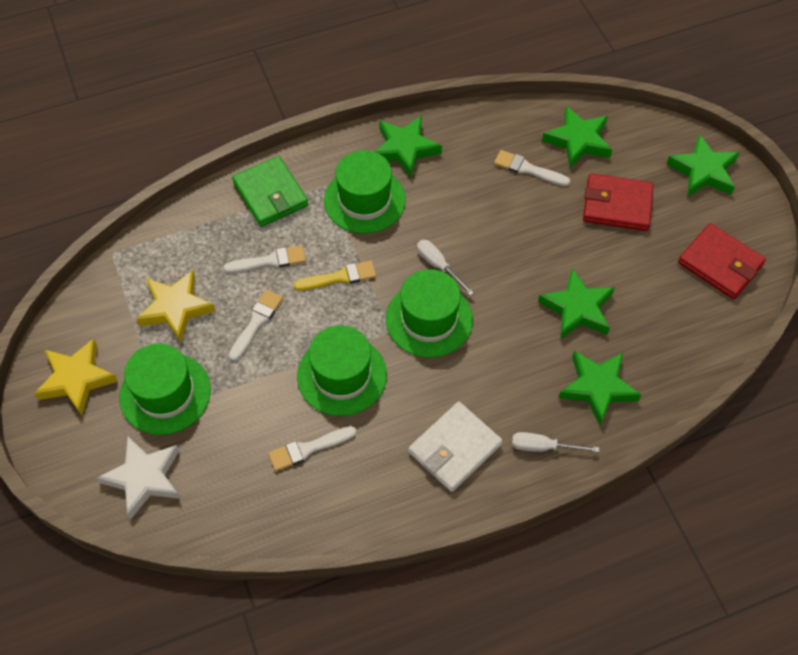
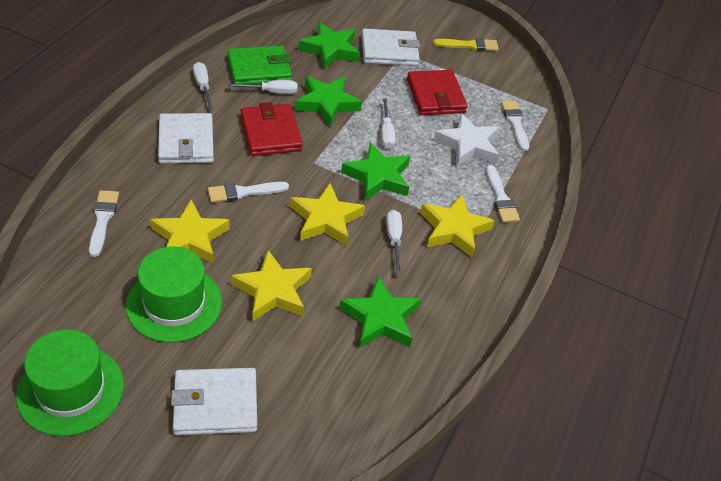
green hat: 4 -> 2
green star: 5 -> 4
white screwdriver: 2 -> 4
white wallet: 1 -> 3
yellow star: 2 -> 4

